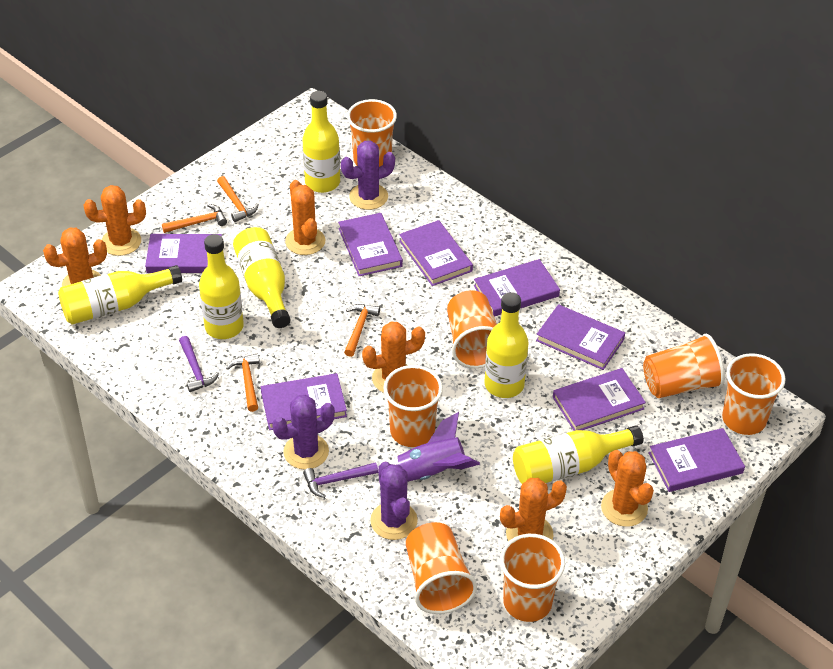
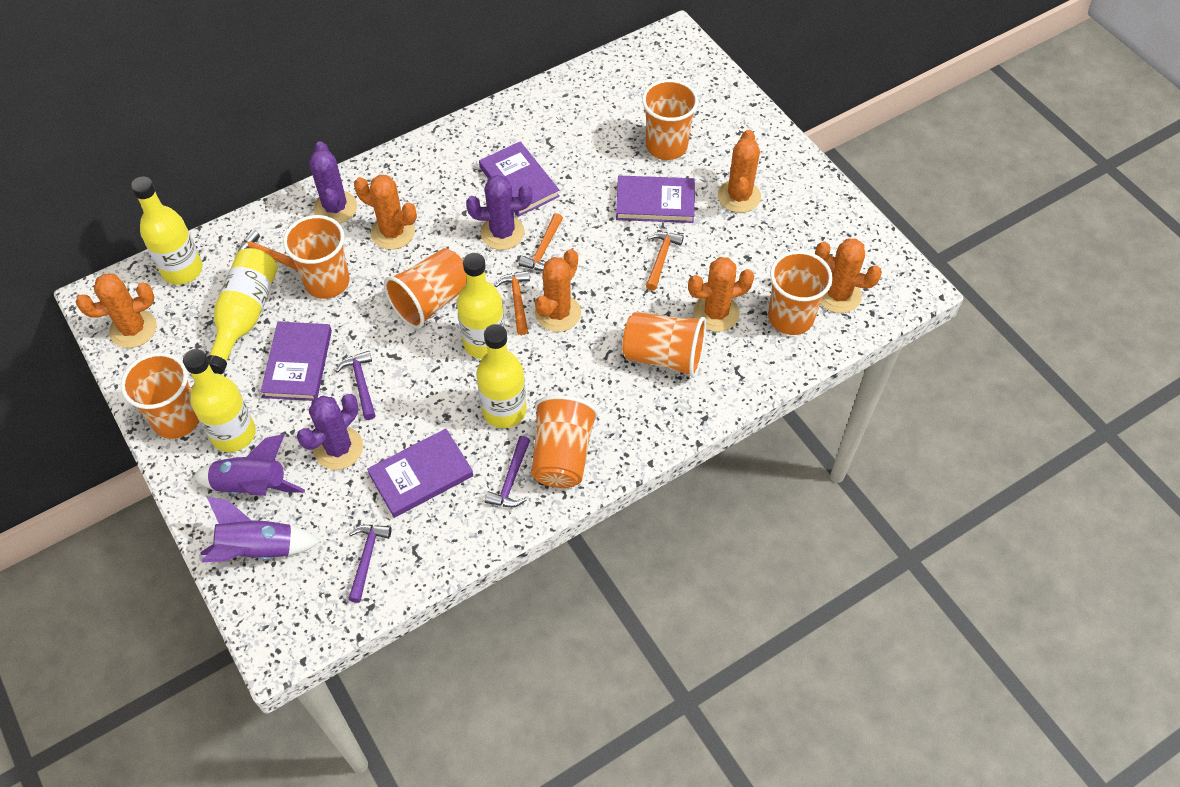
purple book: 8 -> 4
purple hammer: 2 -> 3
purple rocket: 1 -> 2
yellow bottle: 6 -> 5

